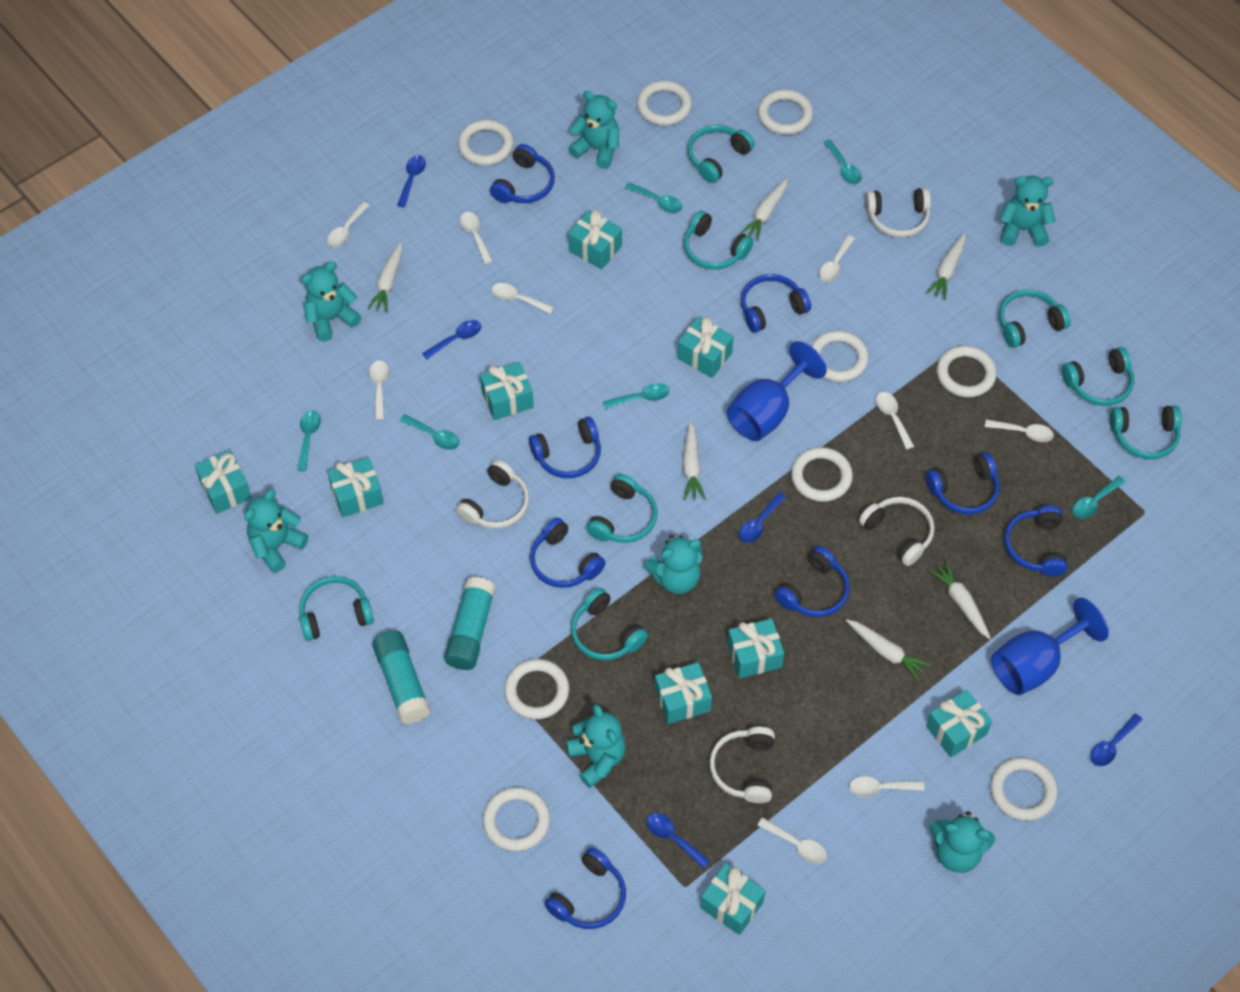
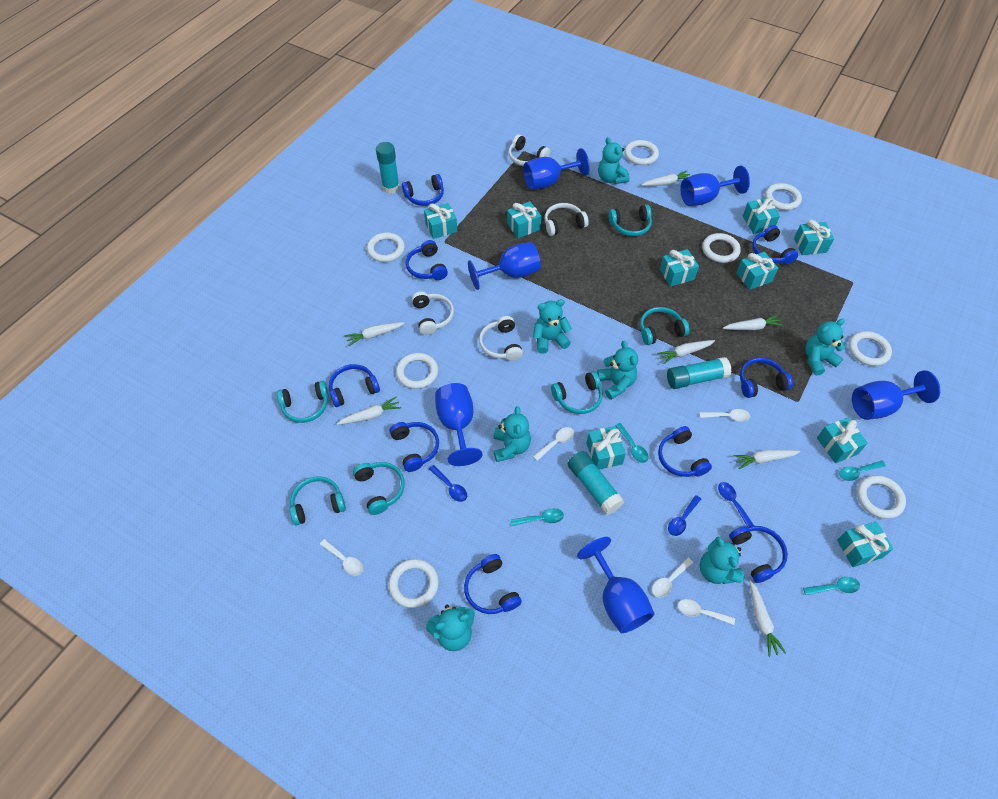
blue goblet: 2 -> 6
blue headphones: 8 -> 9
blue spoon: 5 -> 3
turquoise glue stick: 2 -> 3
turquoise headphones: 8 -> 6
turquoise spoon: 6 -> 4
white carrot: 6 -> 7
white ring: 9 -> 8
white spoon: 9 -> 5

